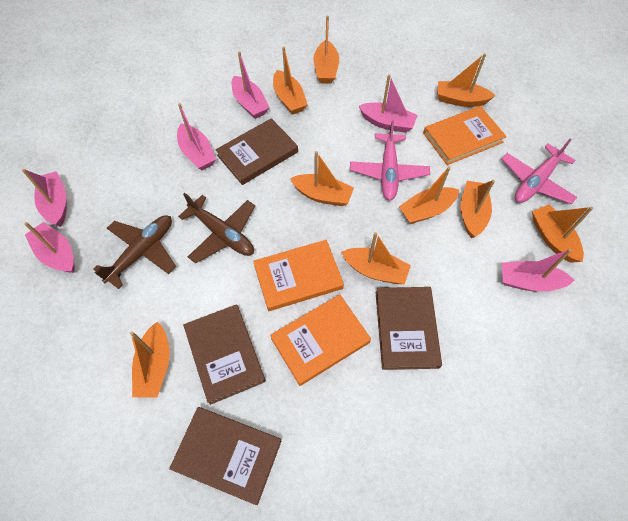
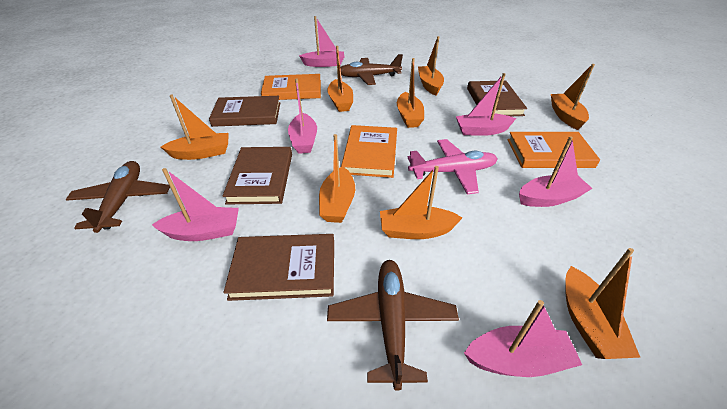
brown plane: 2 -> 3
orange boat: 9 -> 8
pink plane: 2 -> 1

